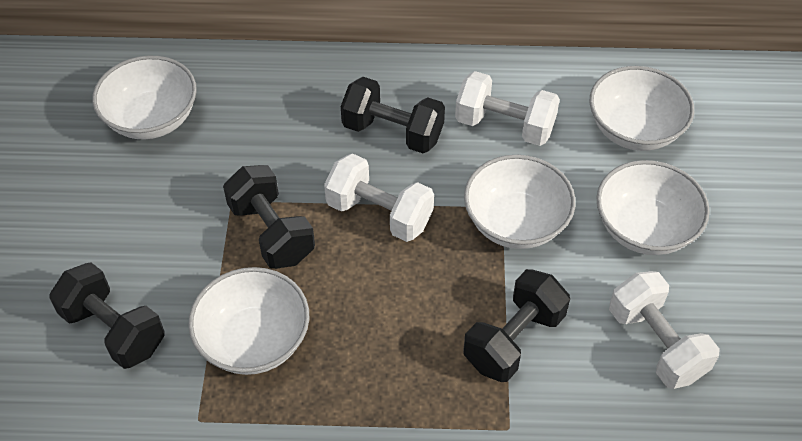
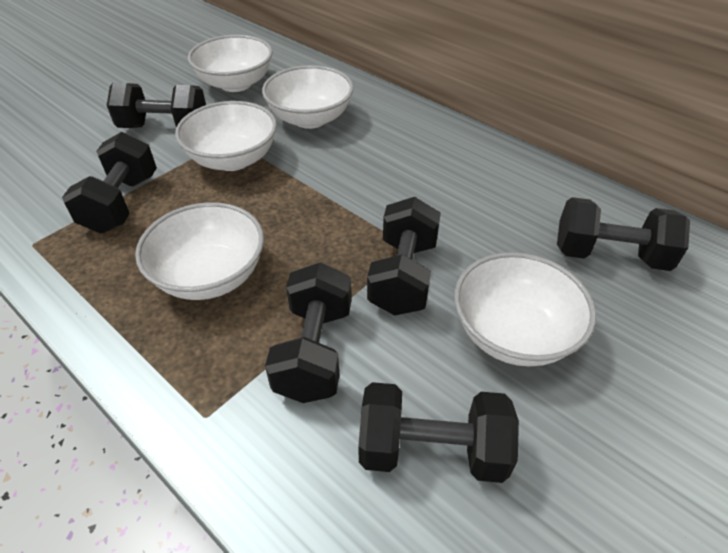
black dumbbell: 4 -> 6
white dumbbell: 3 -> 0

